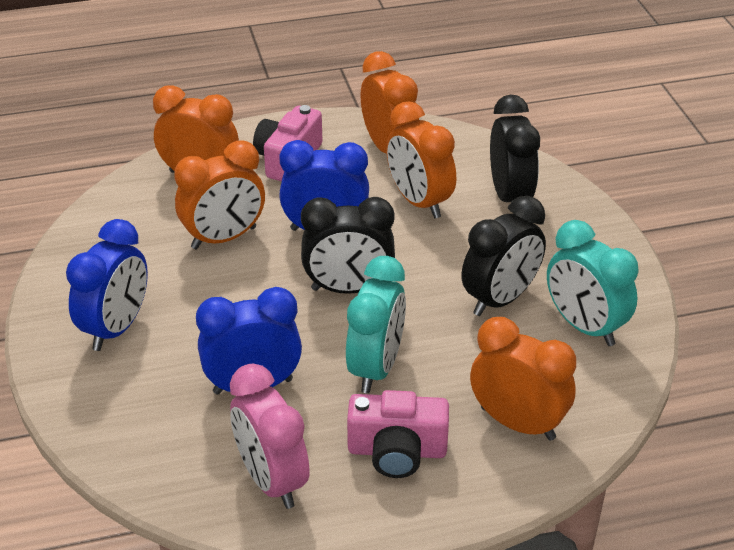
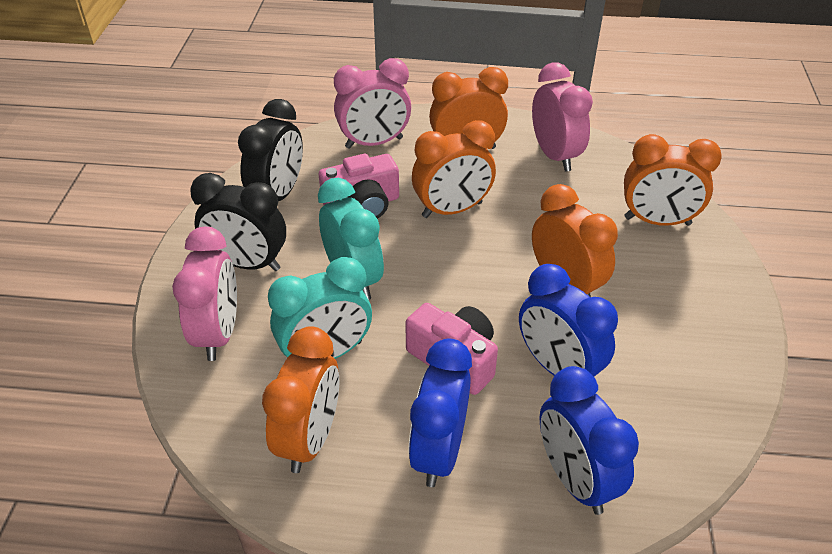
black clock: 3 -> 2
pink clock: 1 -> 3

